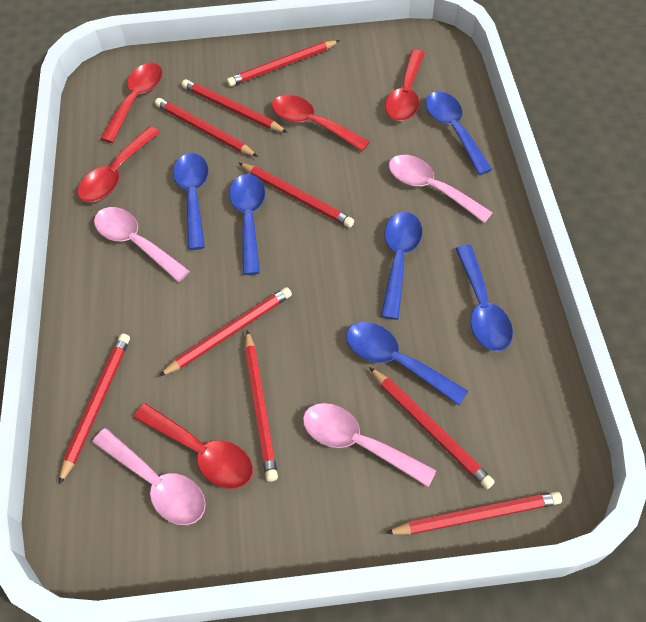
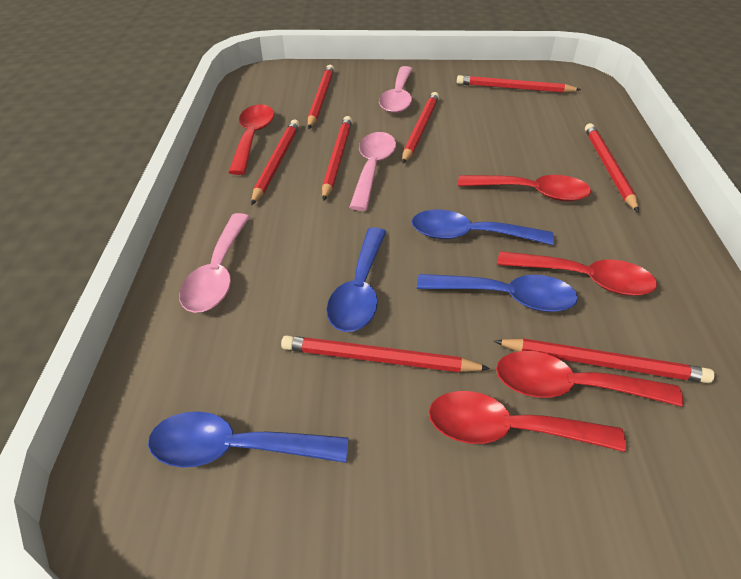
blue spoon: 6 -> 4
pink spoon: 4 -> 3
red pencil: 9 -> 8

